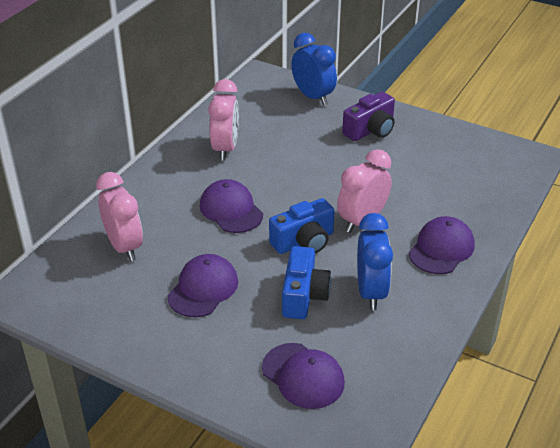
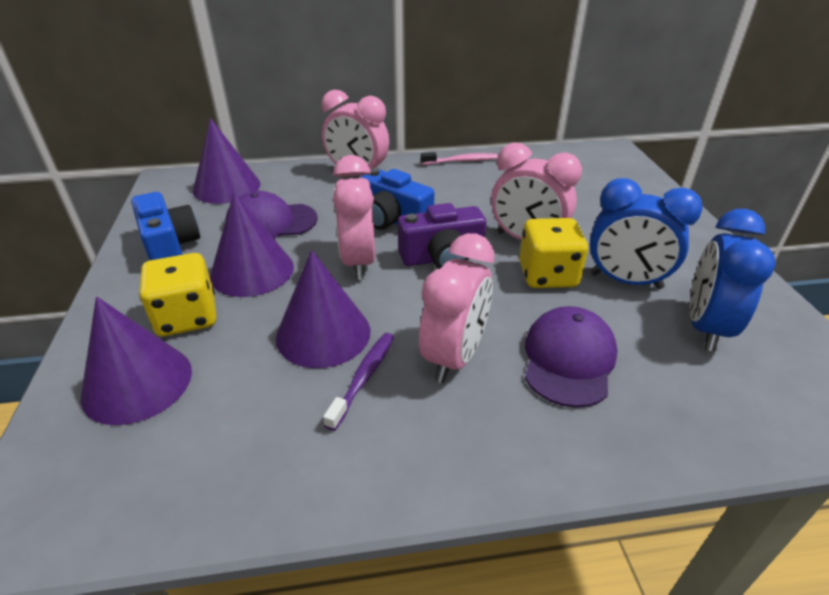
pink clock: 3 -> 4
pink toothbrush: 0 -> 1
purple cap: 4 -> 2
purple cone: 0 -> 4
purple toothbrush: 0 -> 1
yellow dice: 0 -> 2

